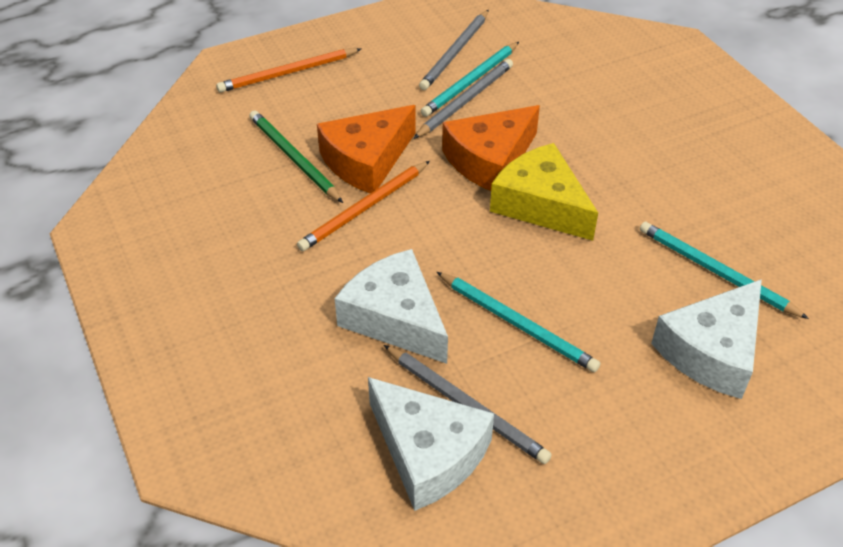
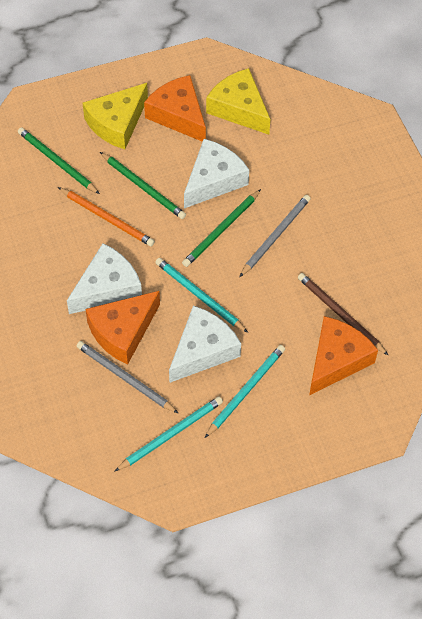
brown pencil: 0 -> 1
green pencil: 1 -> 3
grey pencil: 3 -> 2
orange cheese: 2 -> 3
orange pencil: 2 -> 1
yellow cheese: 1 -> 2

